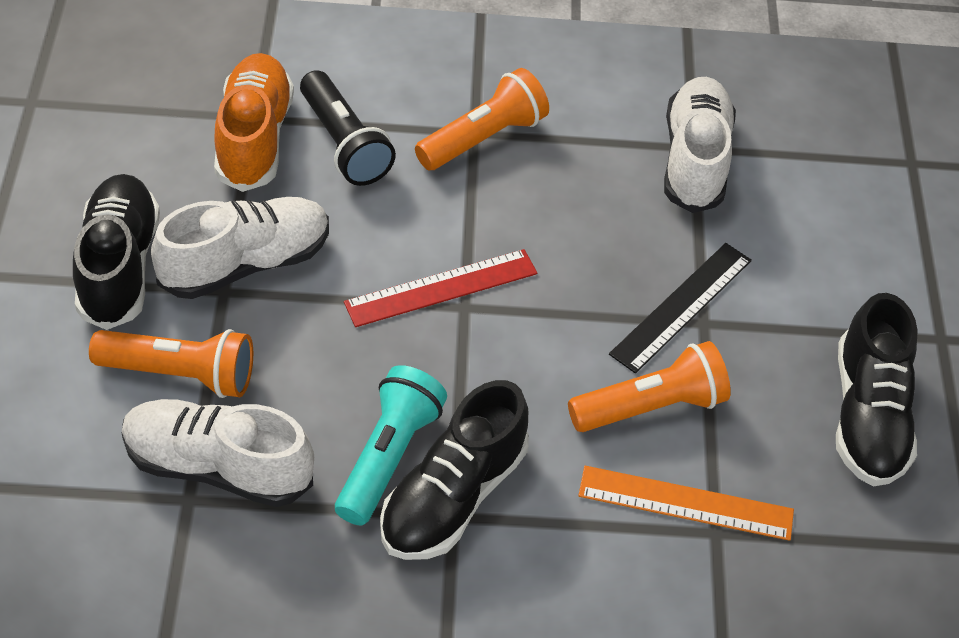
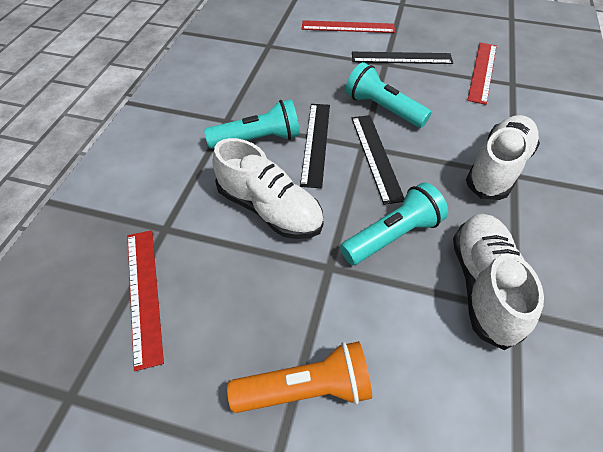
black flashlight: 1 -> 0
black ruler: 1 -> 3
black shoe: 3 -> 0
orange flashlight: 3 -> 1
orange ruler: 1 -> 0
orange shoe: 1 -> 0
red ruler: 1 -> 3
turquoise flashlight: 1 -> 3

